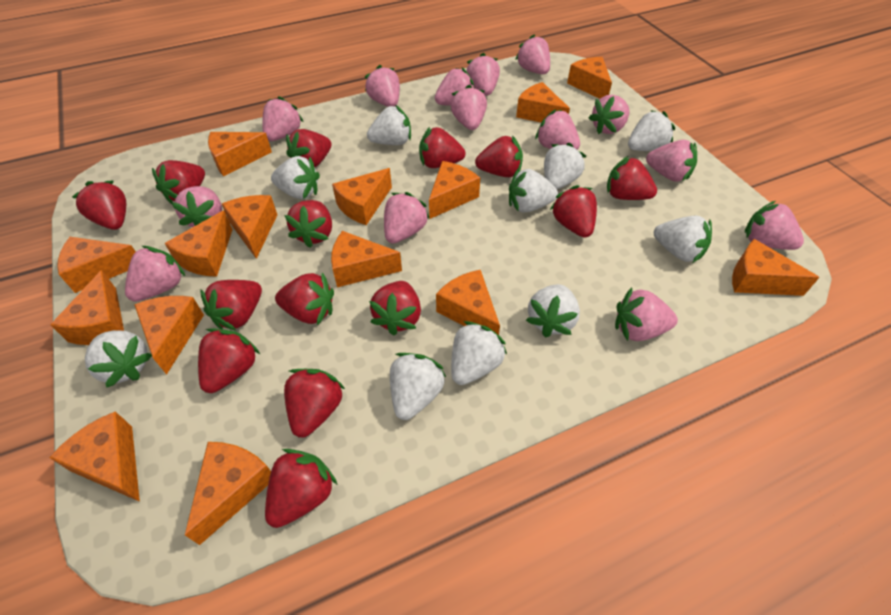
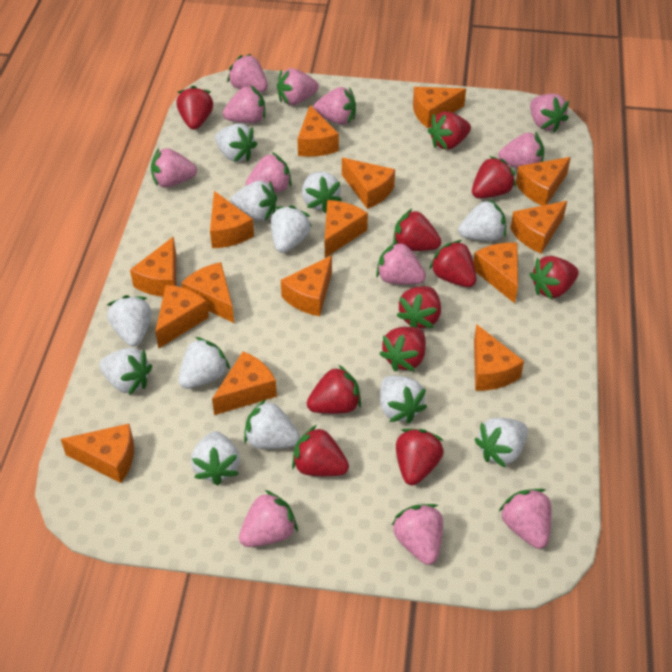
pink strawberry: 14 -> 12
red strawberry: 14 -> 11
white strawberry: 10 -> 12

